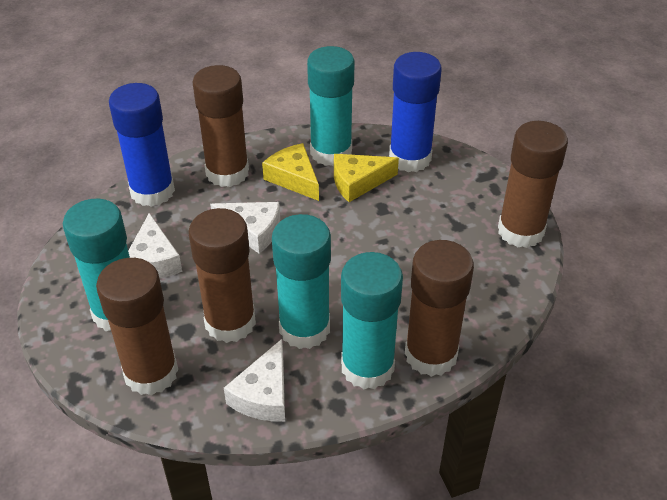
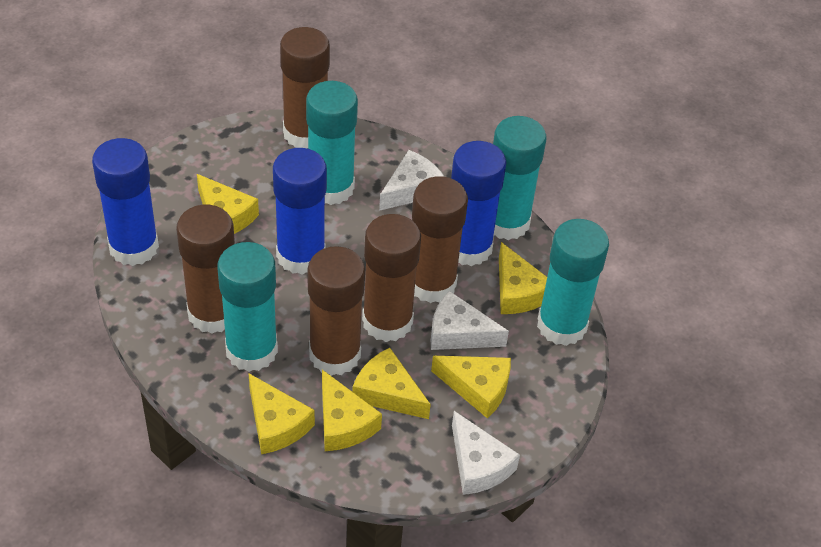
blue glue stick: 2 -> 3
yellow cheese: 2 -> 6

